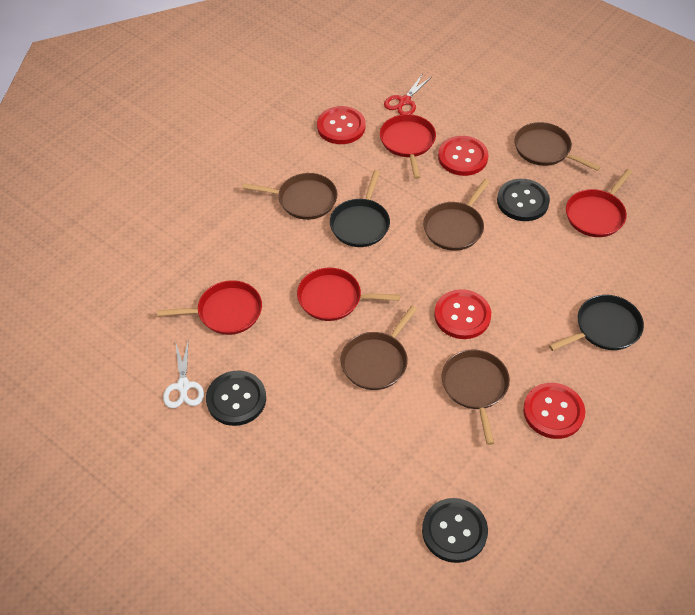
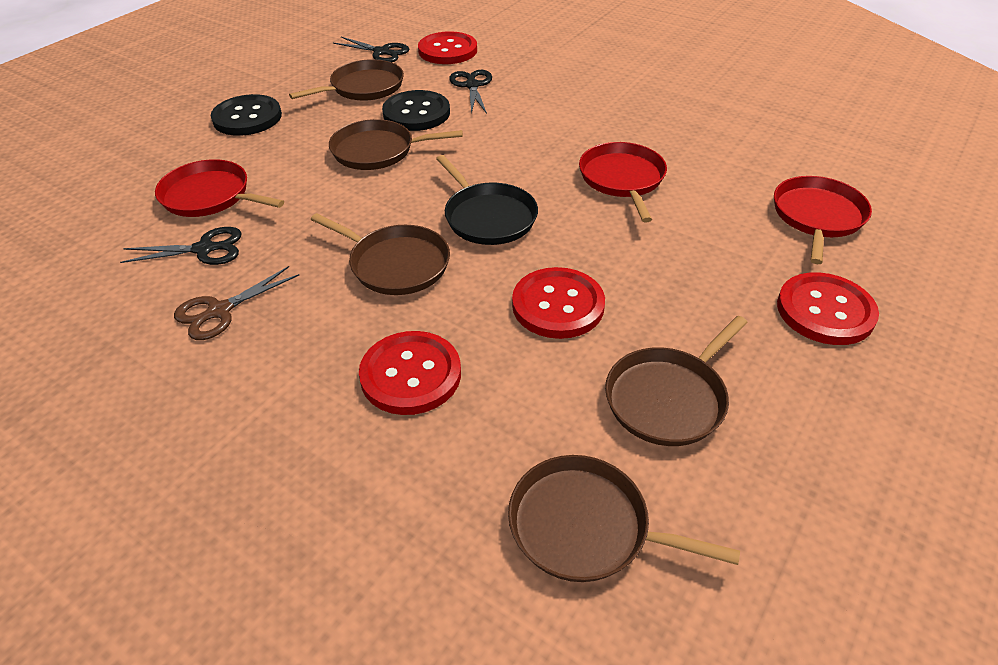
black button: 3 -> 2
black pan: 2 -> 1
black scissors: 0 -> 3
brown scissors: 0 -> 1
red pan: 4 -> 3
red scissors: 1 -> 0
white scissors: 1 -> 0

